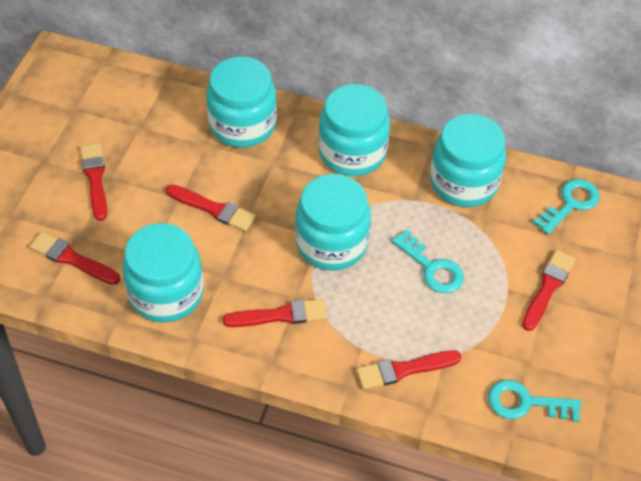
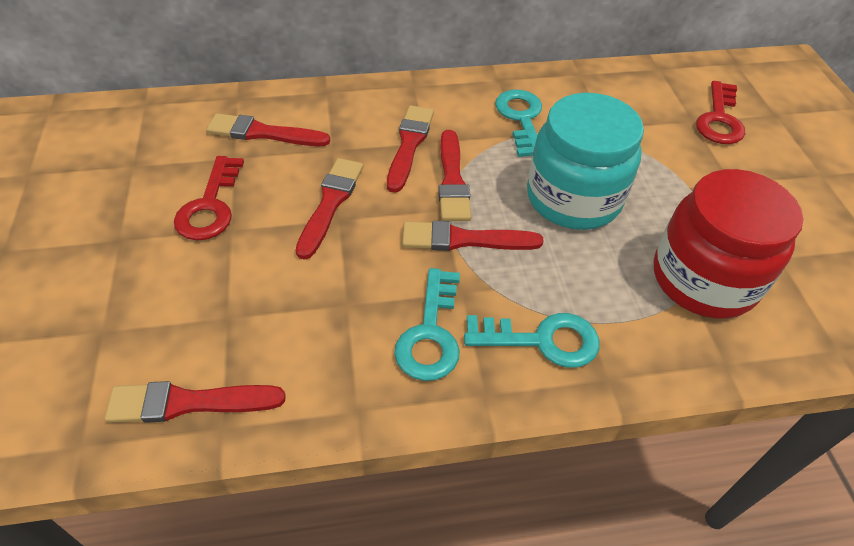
red jar: 0 -> 1
red key: 0 -> 2
turquoise jar: 5 -> 1

